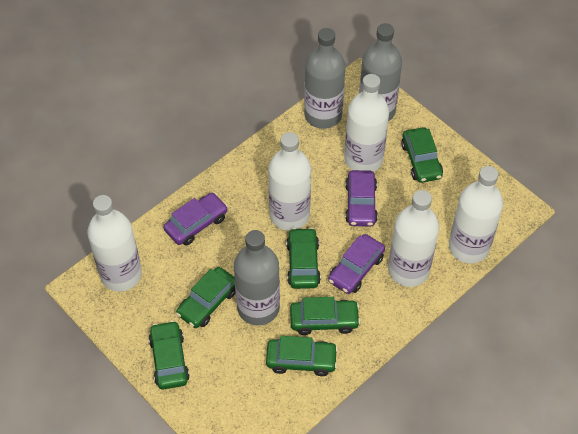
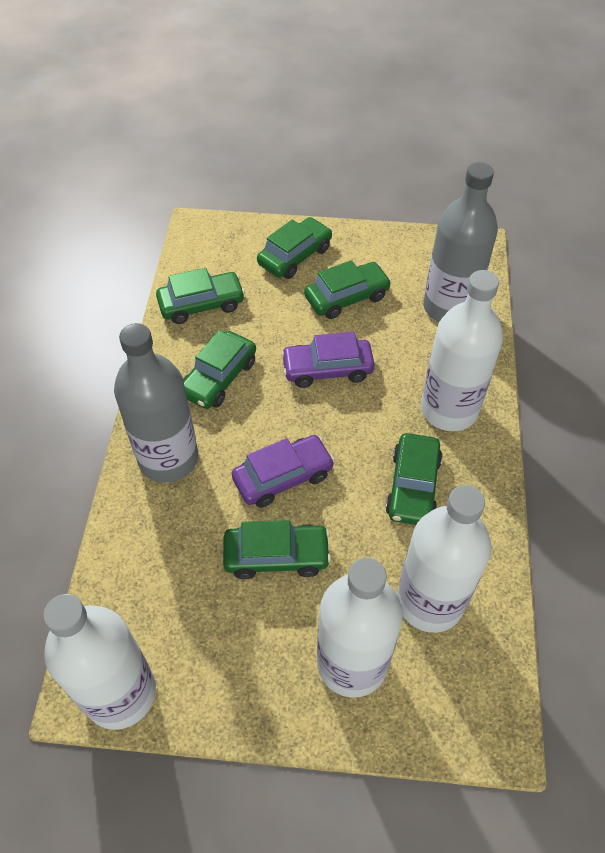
grey bottle: 3 -> 2
purple car: 3 -> 2
white bottle: 5 -> 4

